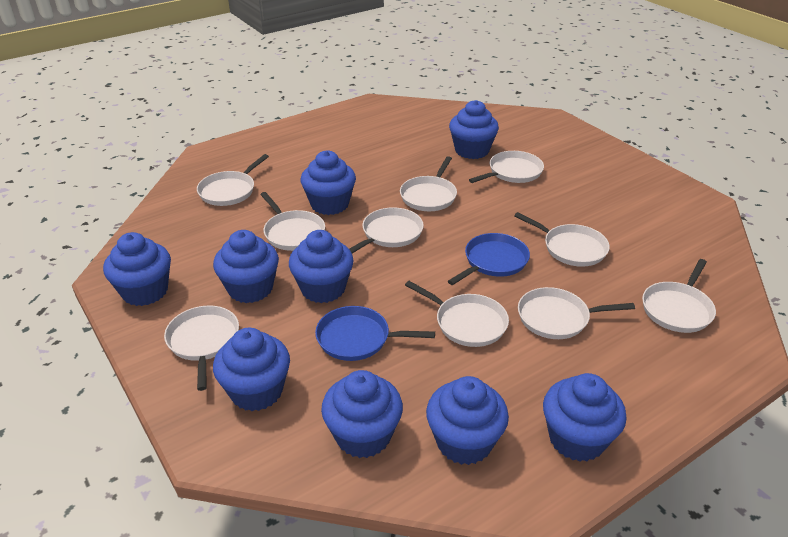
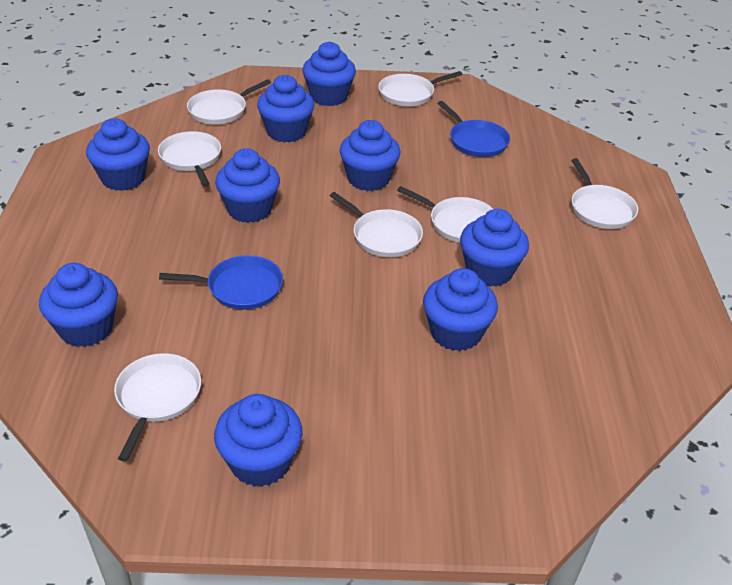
white pan: 10 -> 7

